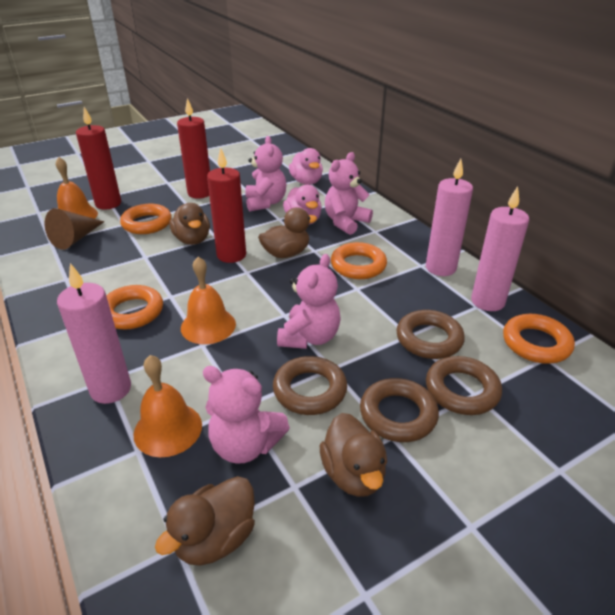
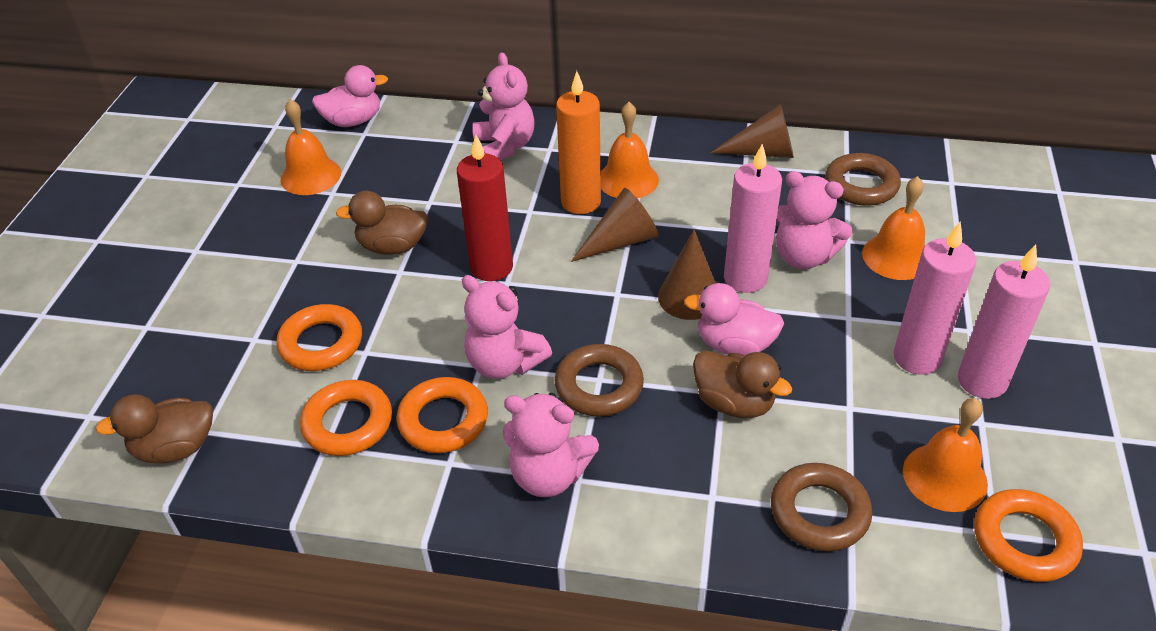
brown cone: 1 -> 3
brown duck: 4 -> 3
brown ring: 4 -> 3
orange bell: 3 -> 4
orange candle: 0 -> 1
red candle: 3 -> 1

